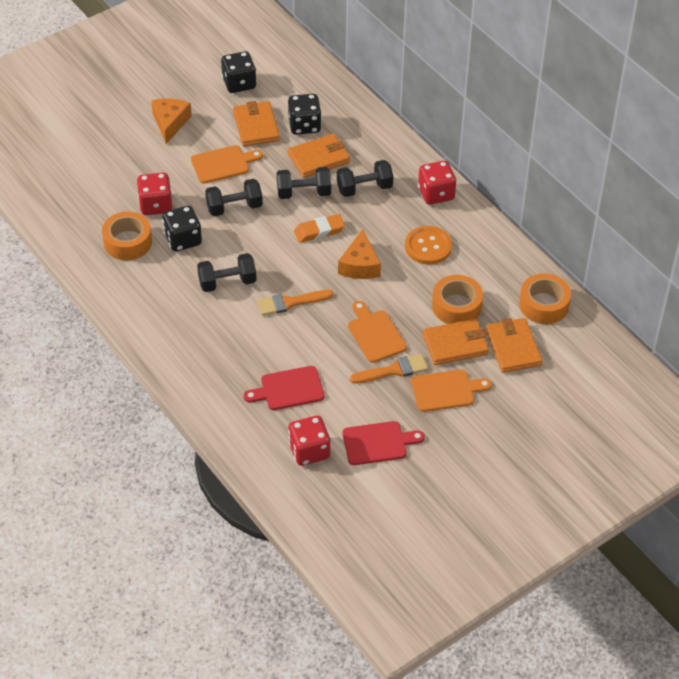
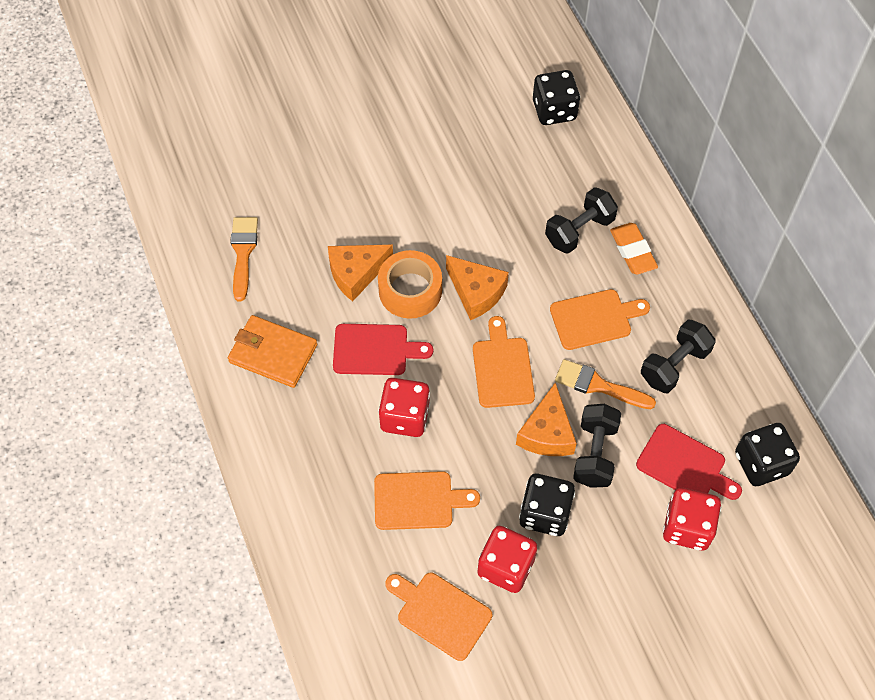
black dumbbell: 4 -> 3
orange button: 1 -> 0
orange cheese: 2 -> 3
orange cutting board: 3 -> 4
orange tape: 3 -> 1
orange wallet: 4 -> 1

